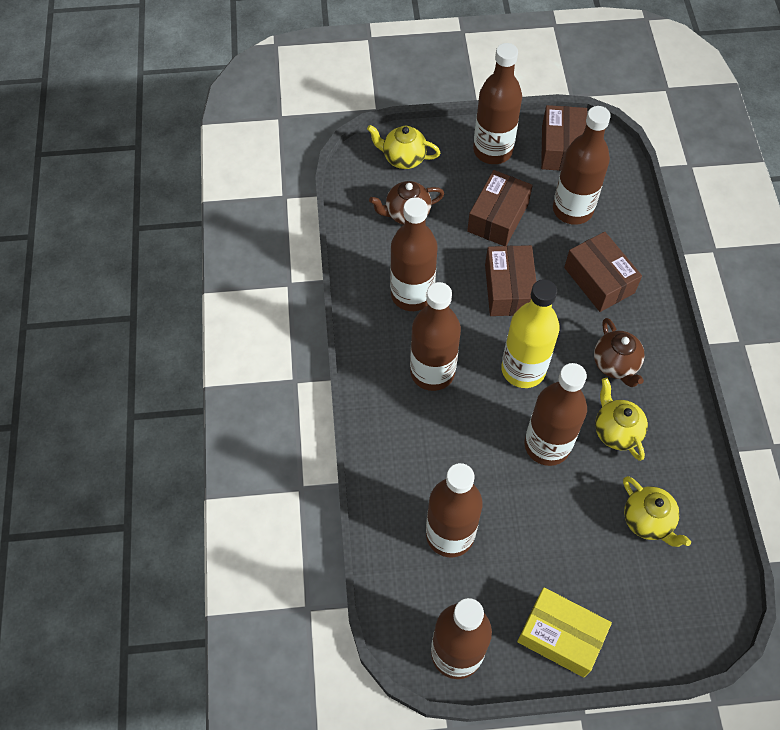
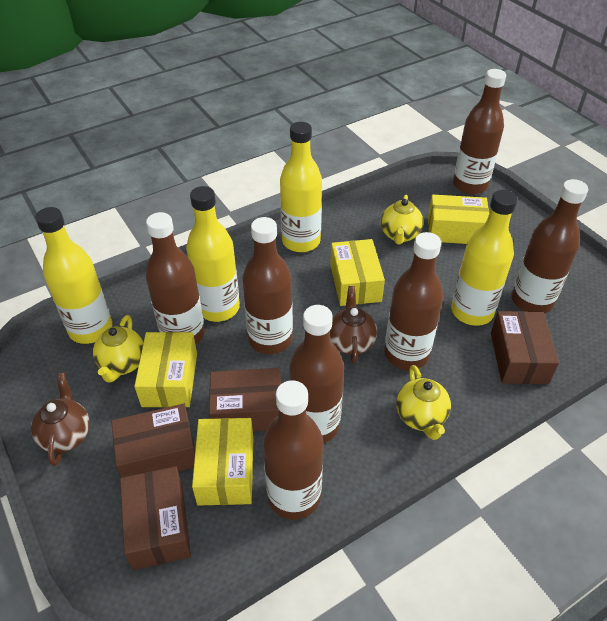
yellow bottle: 1 -> 4
yellow box: 1 -> 4

